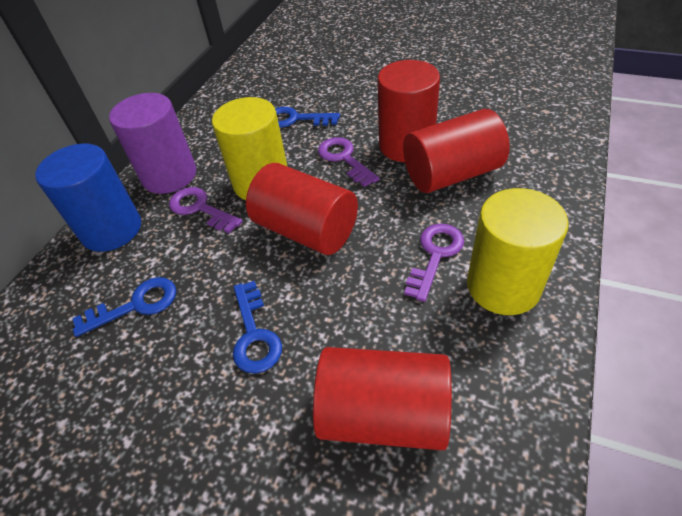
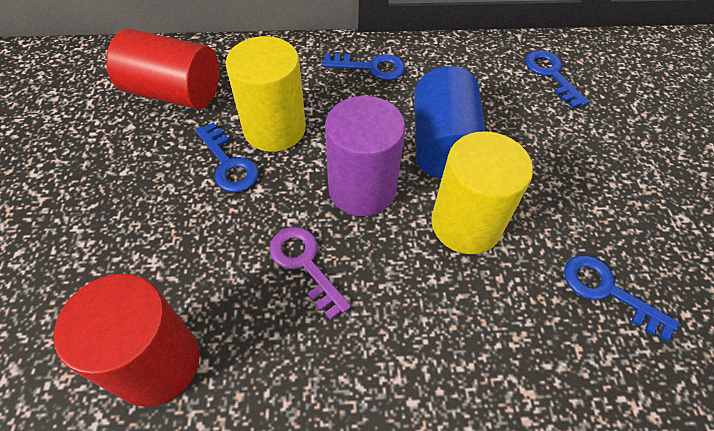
blue key: 3 -> 4
purple key: 3 -> 1
red cylinder: 4 -> 2

